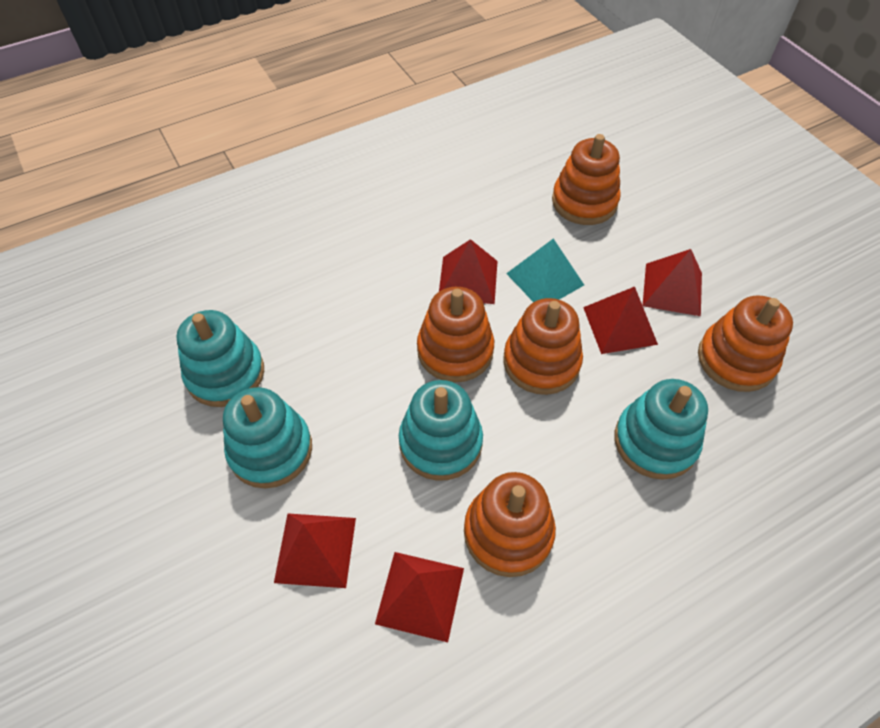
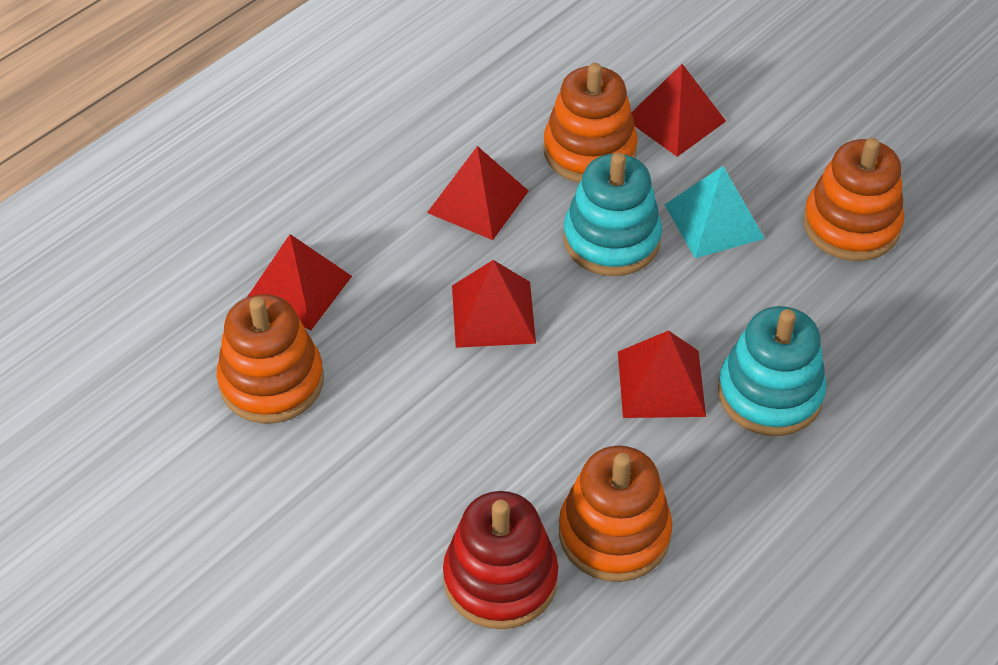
orange stacking toy: 5 -> 4
red stacking toy: 0 -> 1
turquoise stacking toy: 4 -> 2

